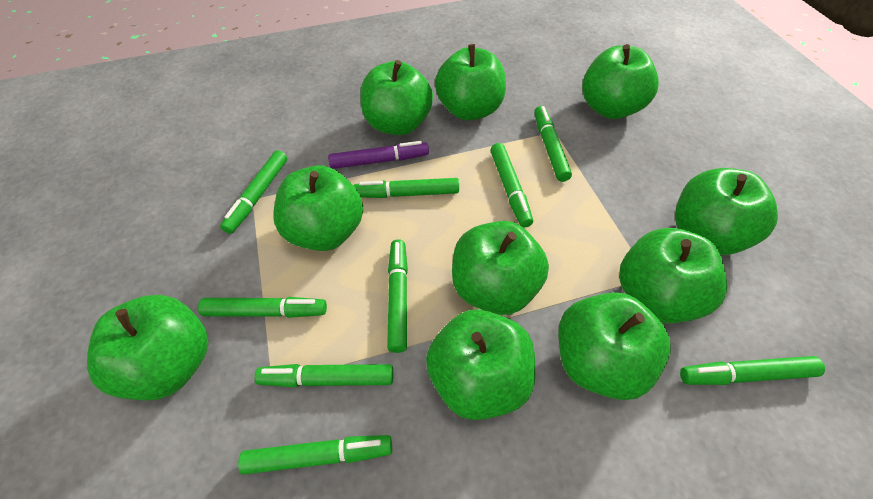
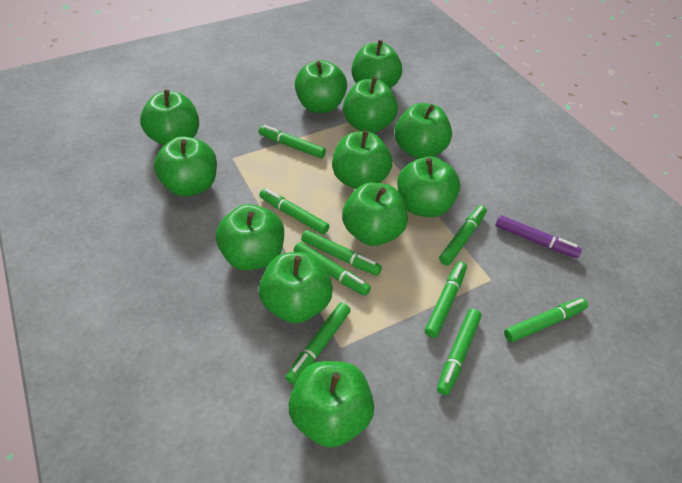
green apple: 10 -> 12

